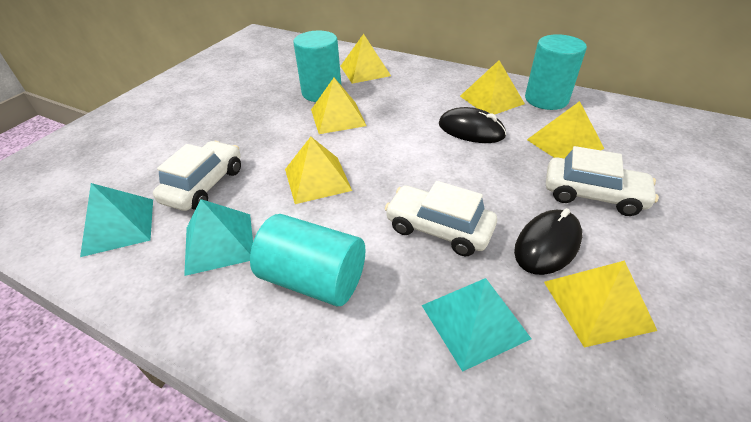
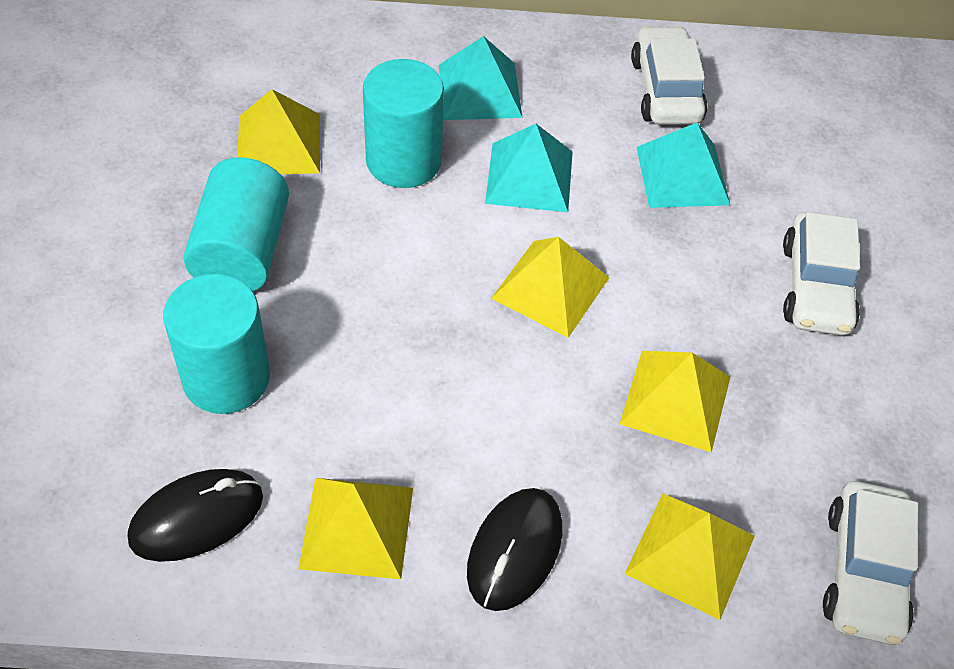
yellow pyramid: 6 -> 5

